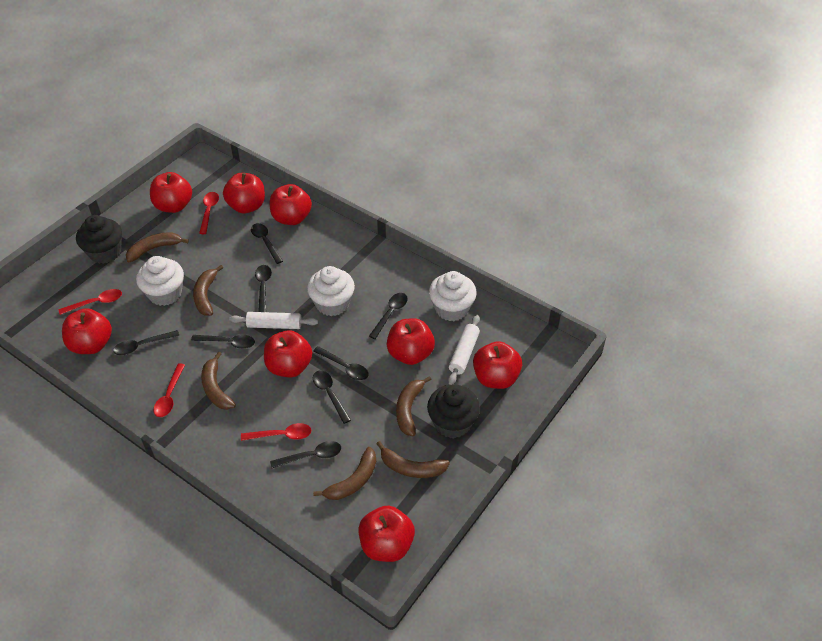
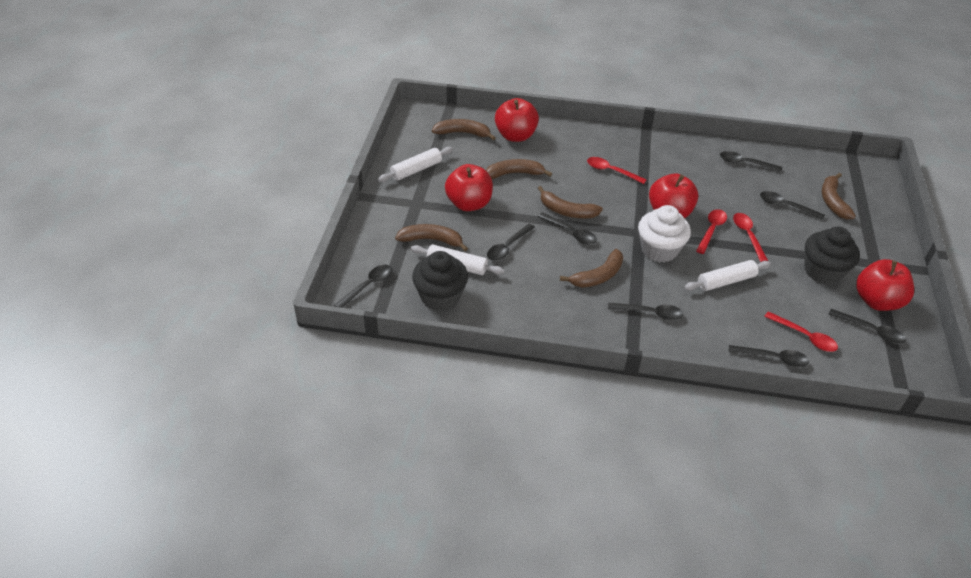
red apple: 8 -> 4
white cupcake: 3 -> 1
white rolling pin: 2 -> 3

